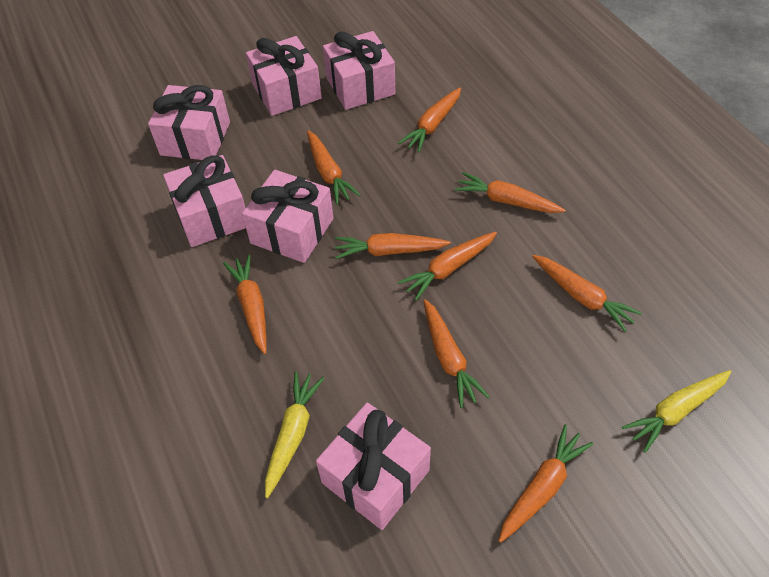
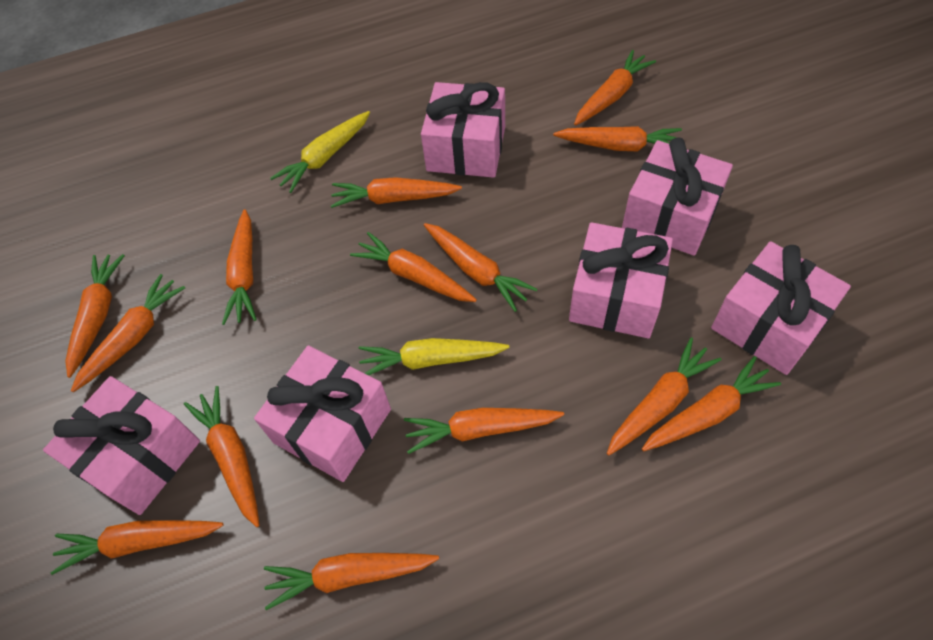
orange carrot: 9 -> 14

